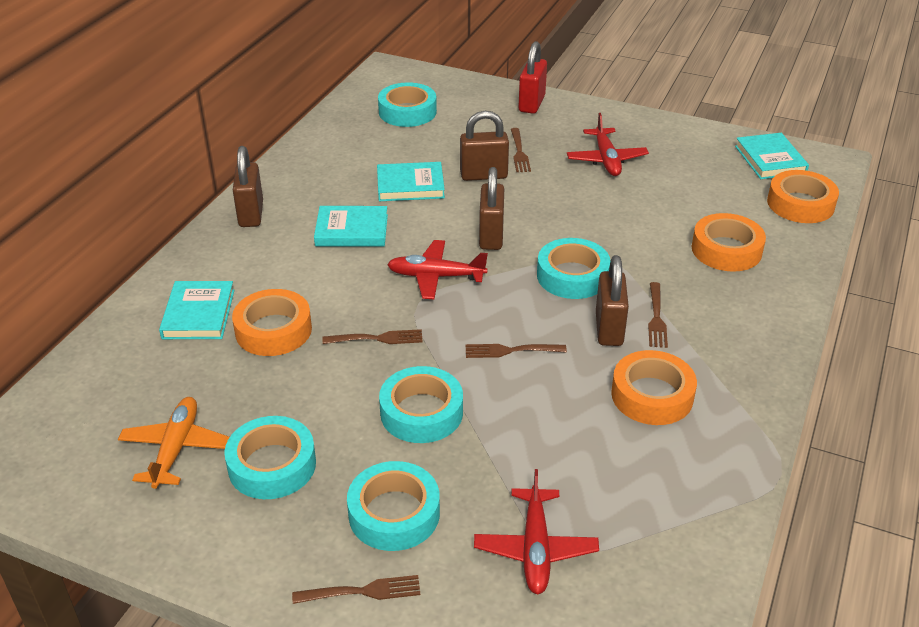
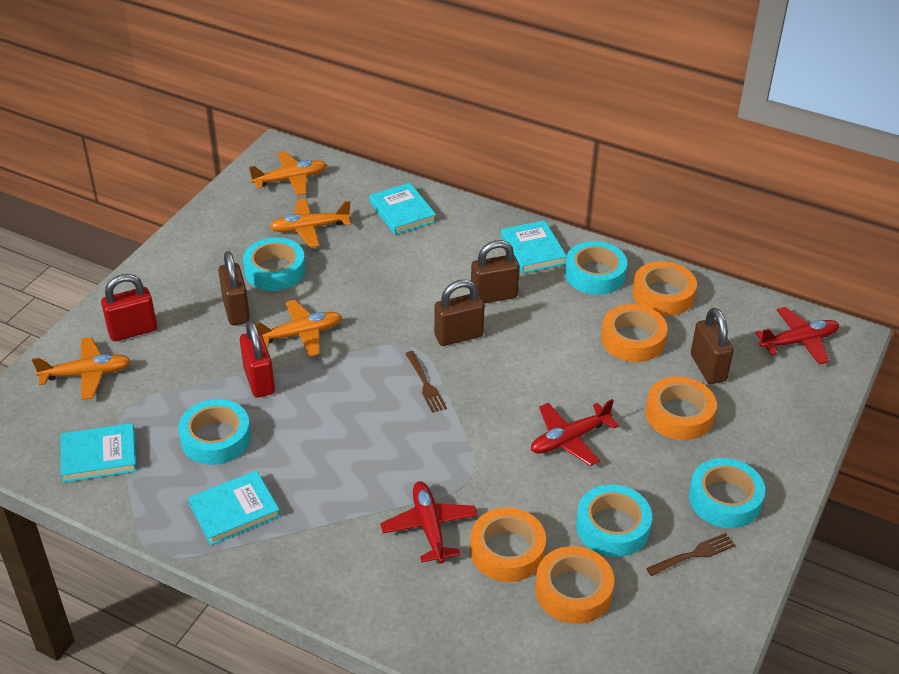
brown fork: 5 -> 2
orange plane: 1 -> 4
orange tape: 4 -> 5
red padlock: 1 -> 2

